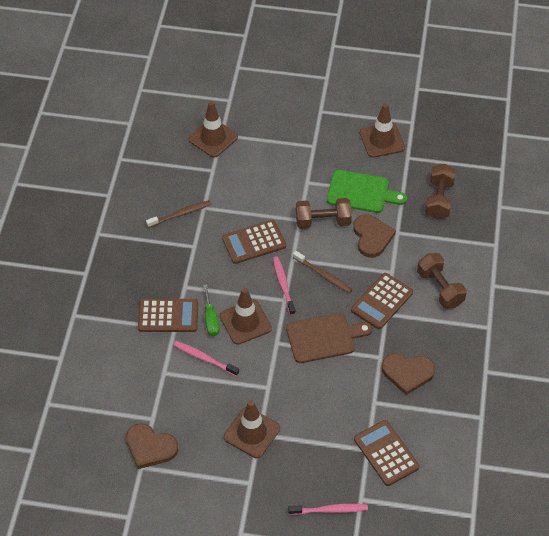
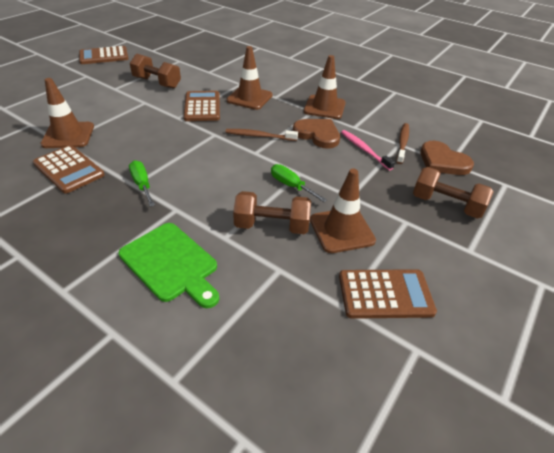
brown cutting board: 1 -> 0
brown heart: 3 -> 2
green screwdriver: 1 -> 2
pink toothbrush: 3 -> 1

